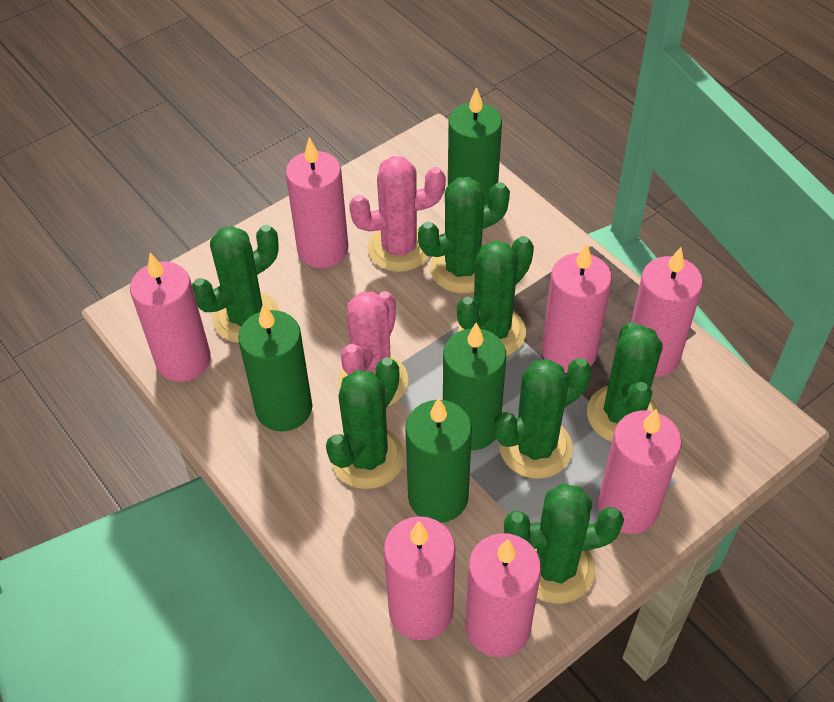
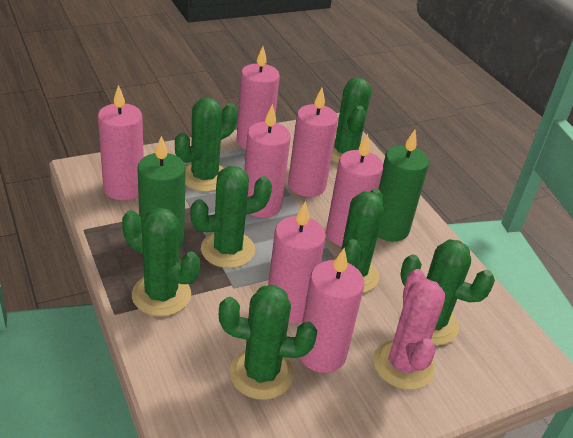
green candle: 4 -> 2
pink cactus: 2 -> 1

